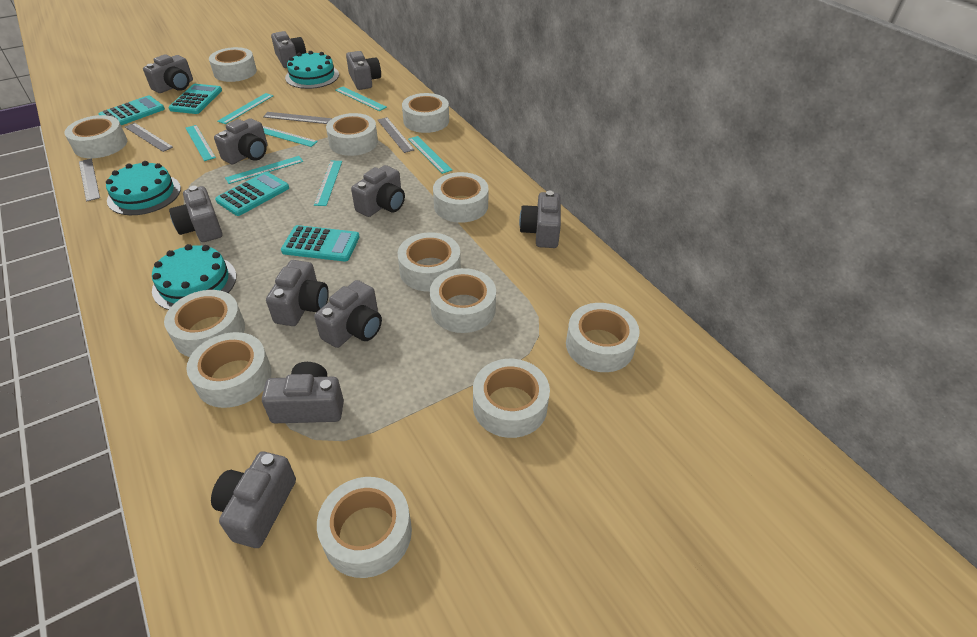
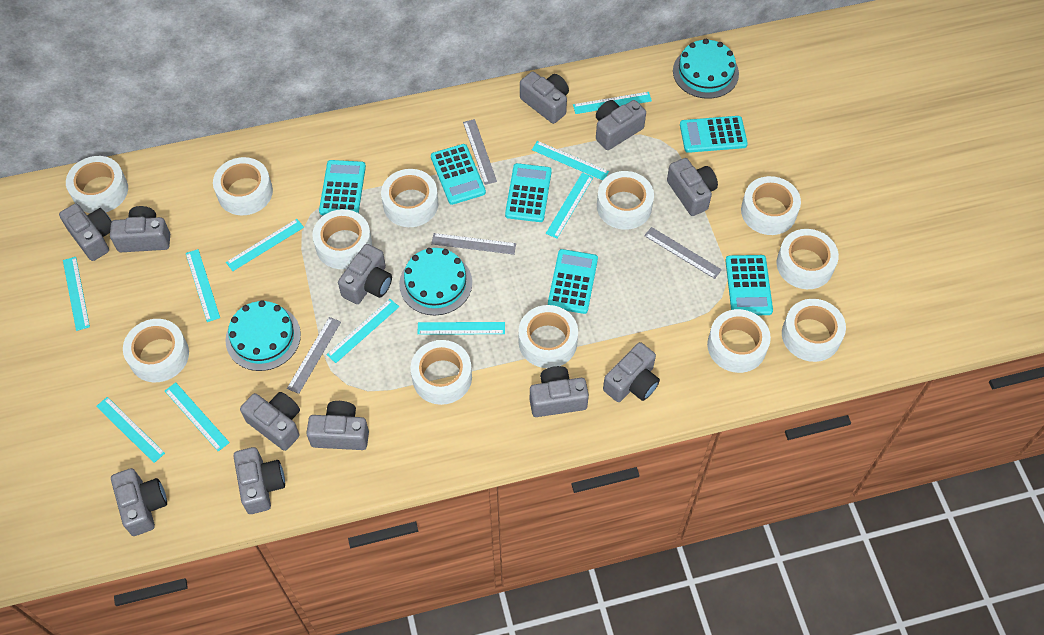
grey camera: 11 -> 12
turquoise calculator: 4 -> 6
turquoise ruler: 7 -> 10

